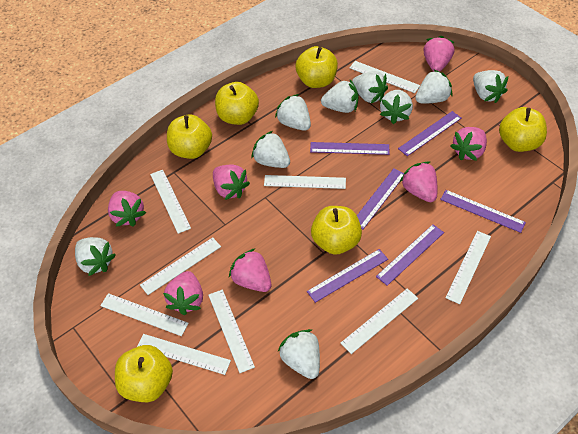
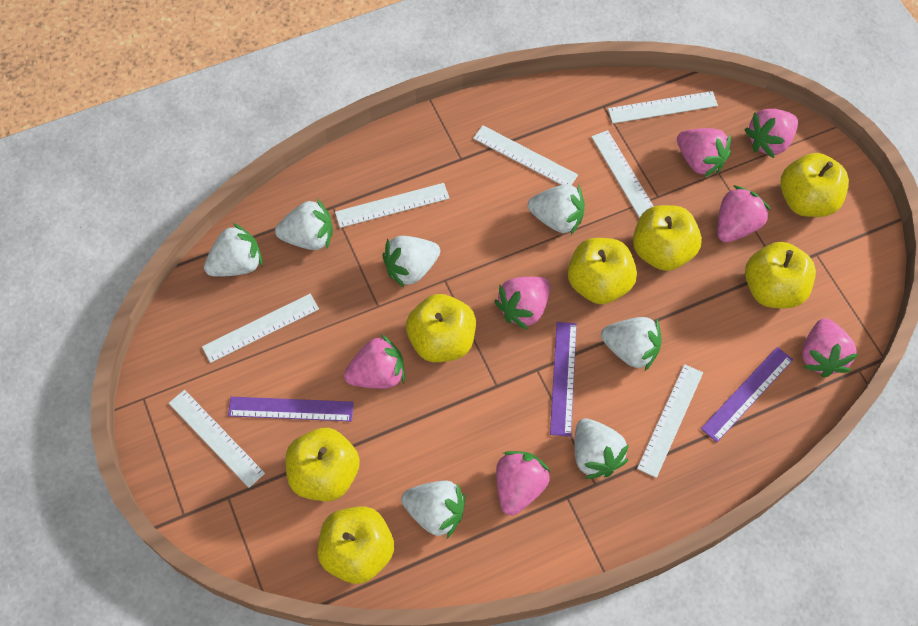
purple ruler: 6 -> 3
white ruler: 9 -> 7
white strawberry: 9 -> 7
yellow apple: 6 -> 7

